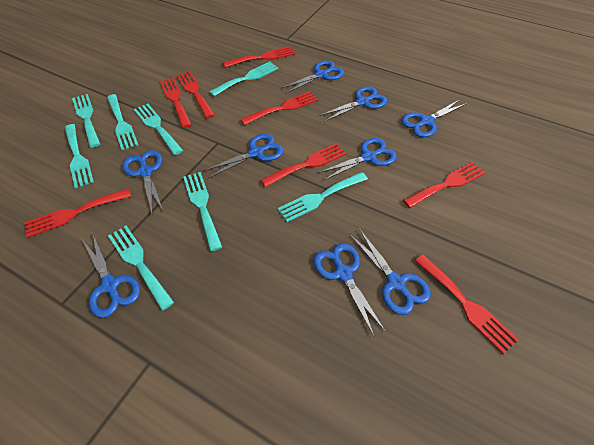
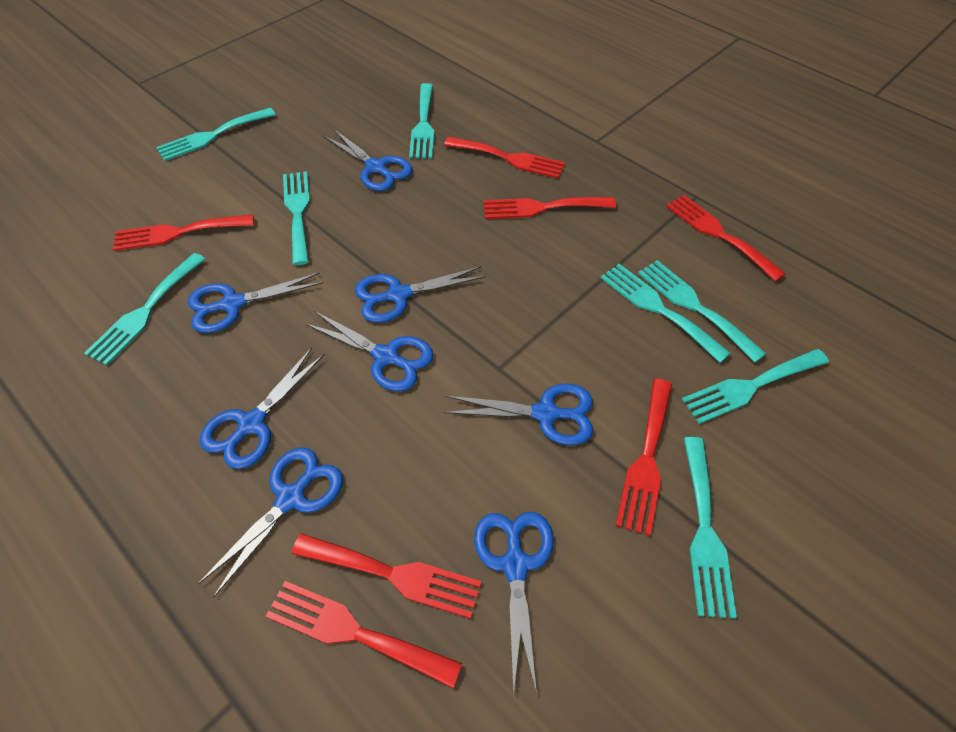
blue scissors: 9 -> 8
red fork: 8 -> 7

